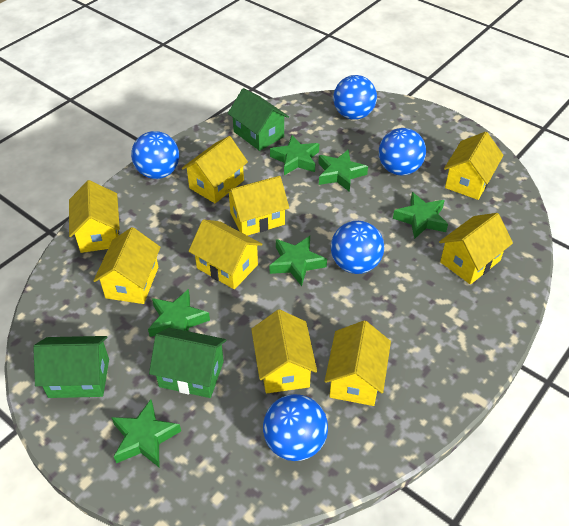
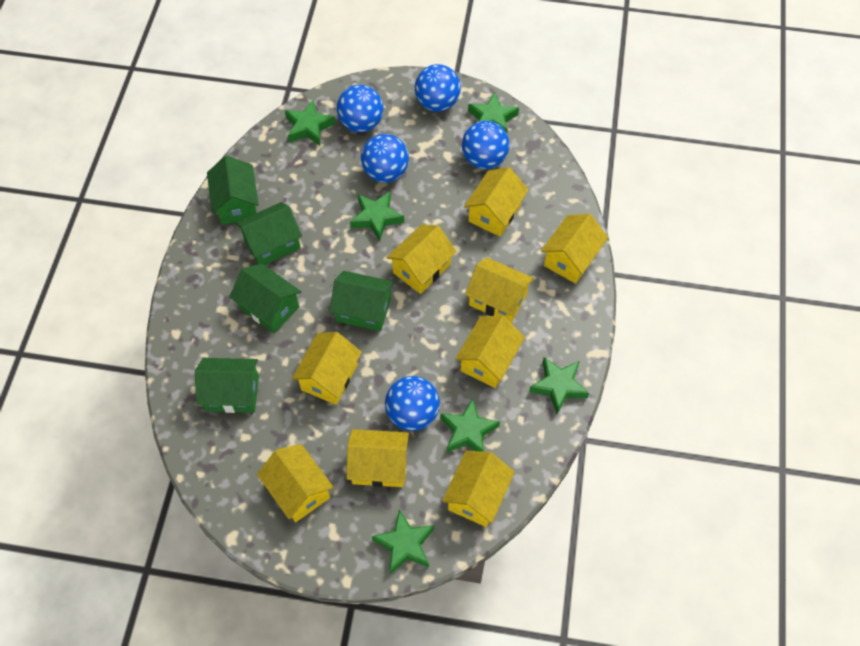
green house: 3 -> 5

